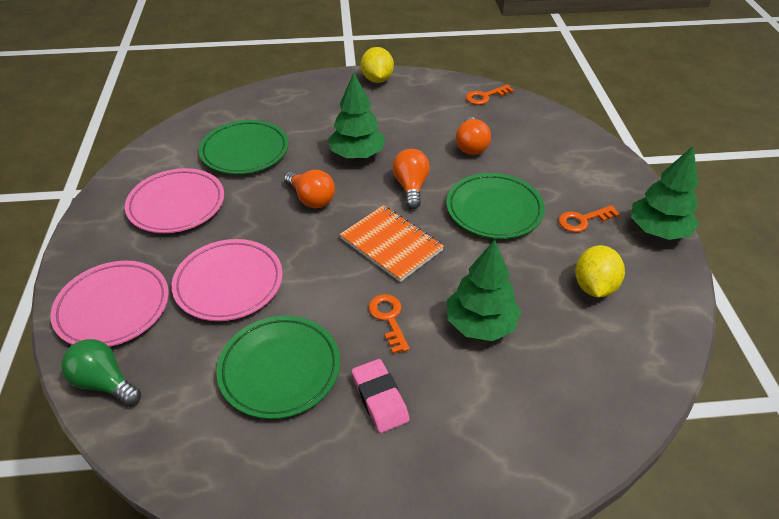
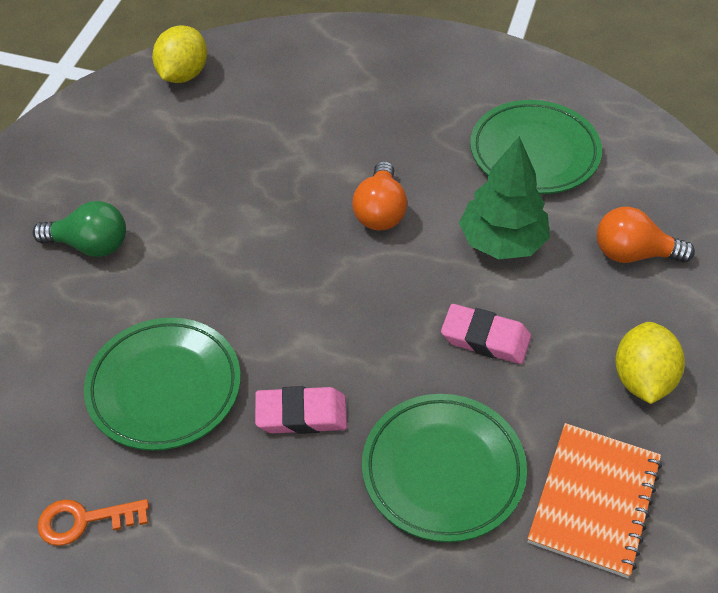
green tree: 3 -> 1
orange key: 3 -> 1
orange light bulb: 3 -> 2
pink eraser: 1 -> 2
pink plate: 3 -> 0

